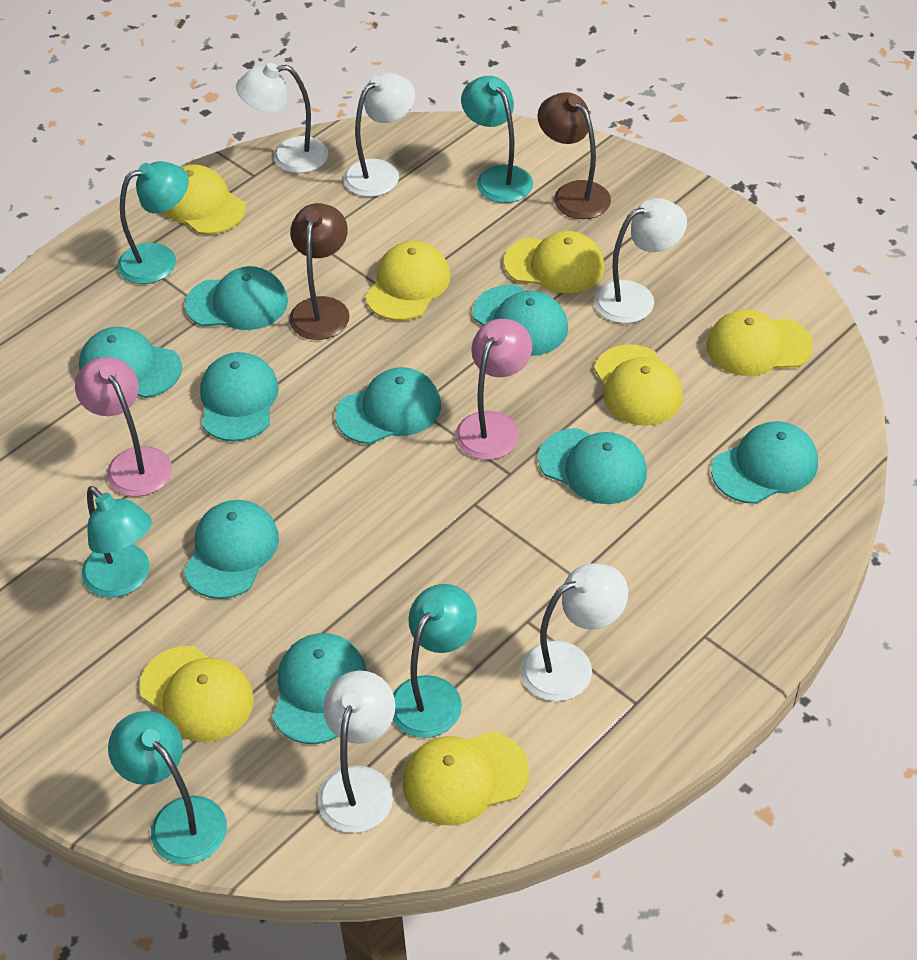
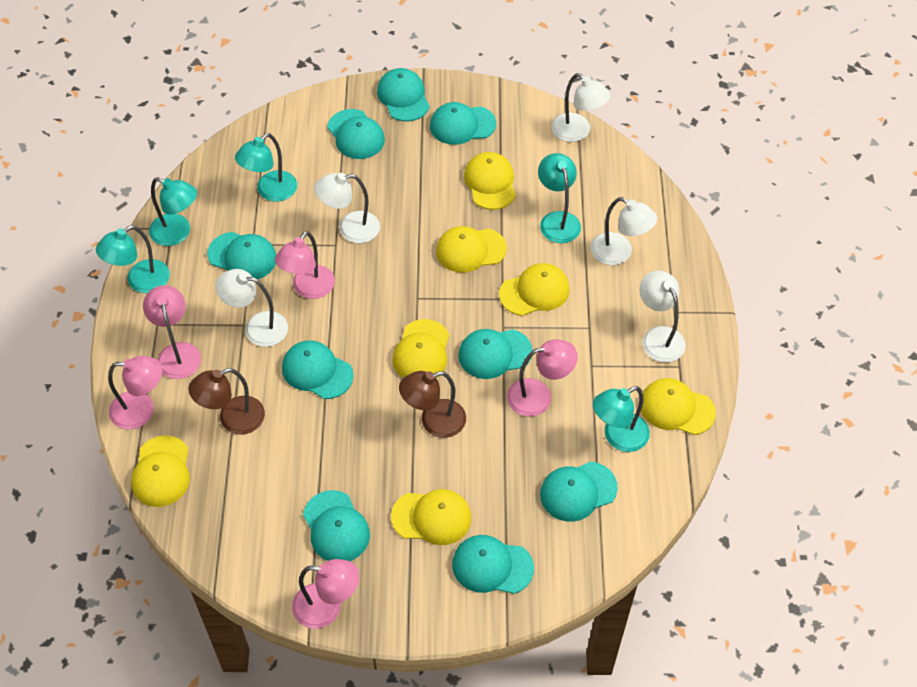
pink lamp: 2 -> 5

